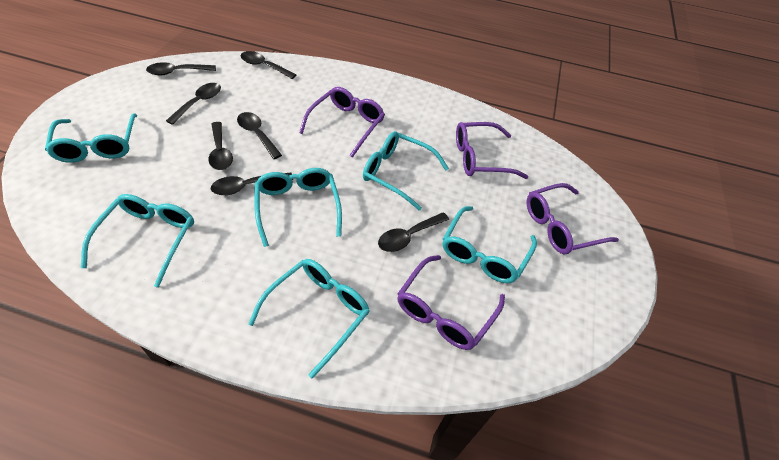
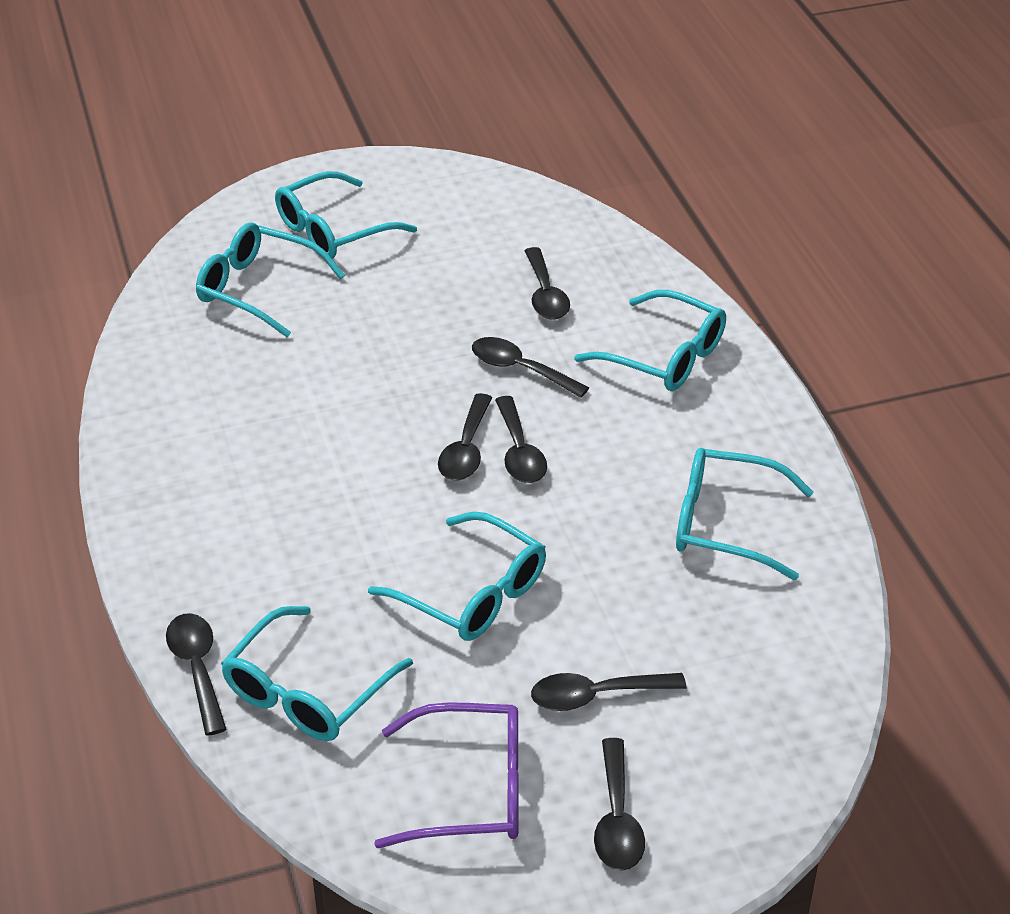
purple glasses: 4 -> 1

